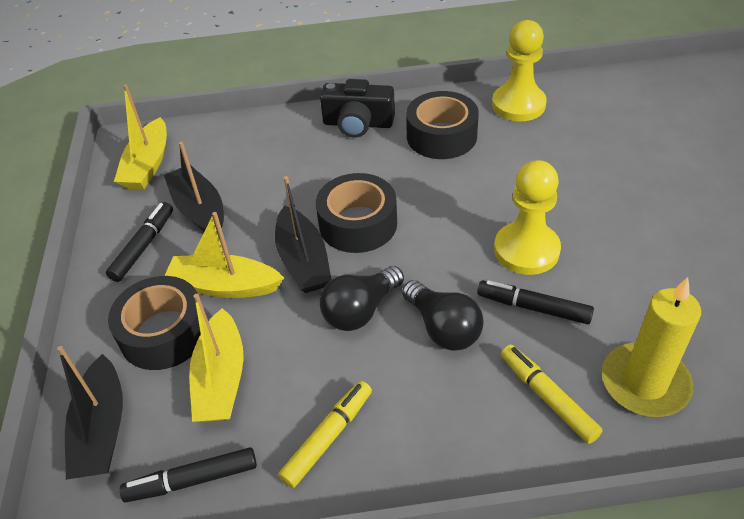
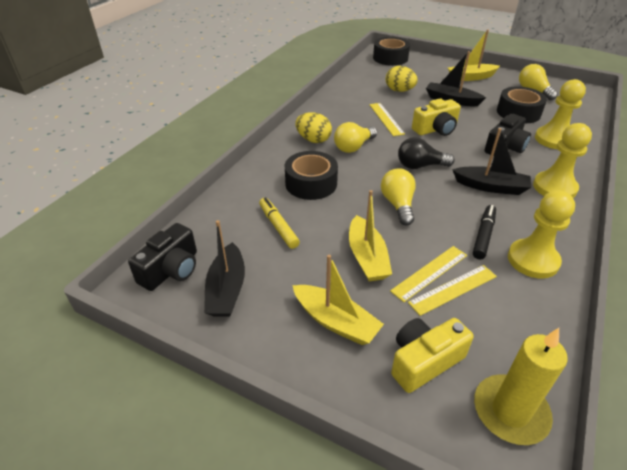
black camera: 1 -> 2
black light bulb: 2 -> 1
black marker: 3 -> 1
yellow camera: 0 -> 2
yellow egg: 0 -> 2
yellow light bulb: 0 -> 3
yellow marker: 2 -> 1
yellow pawn: 2 -> 3
yellow ruler: 0 -> 3

